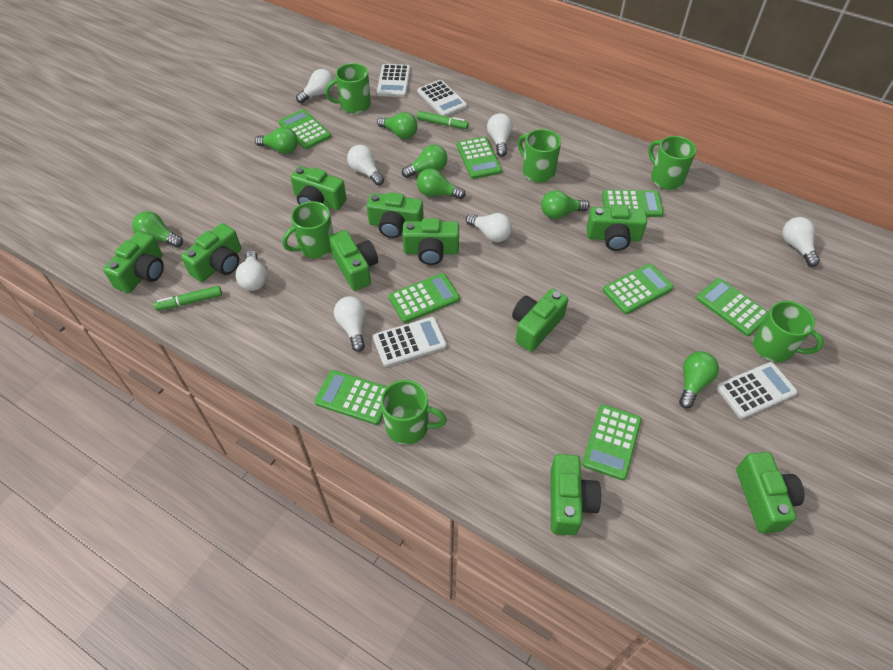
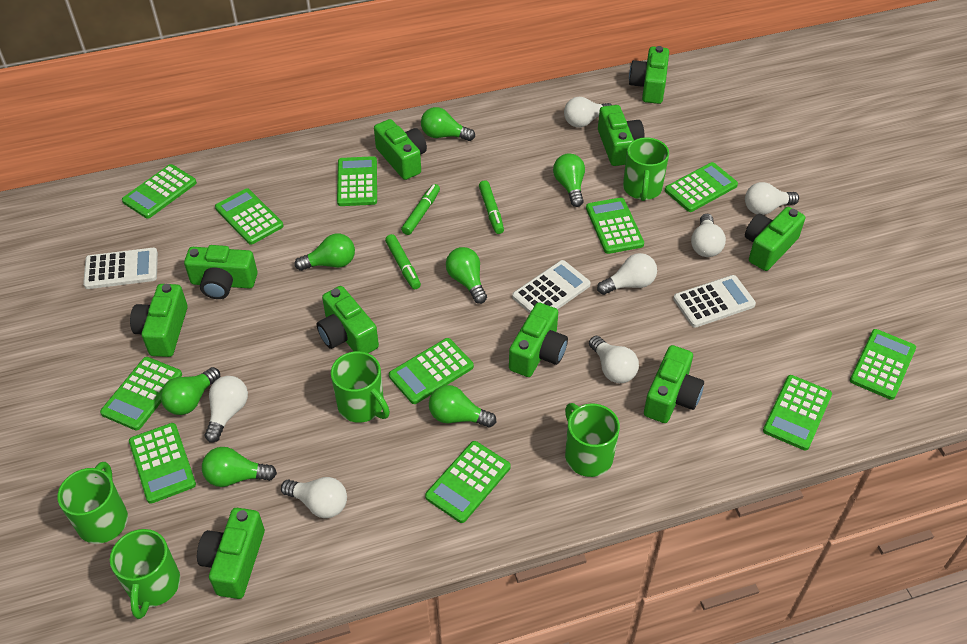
green calculator: 8 -> 11
green marker: 2 -> 3
green mug: 6 -> 5
white calculator: 4 -> 3

